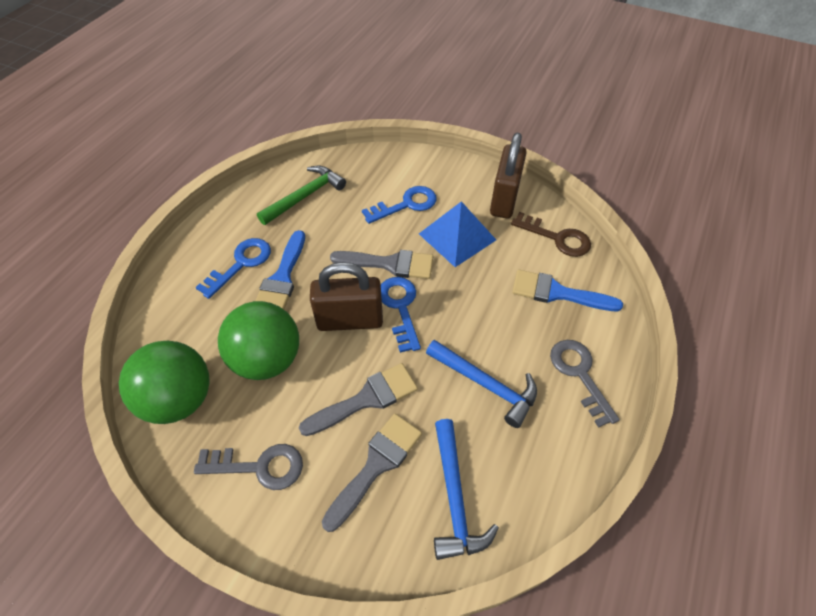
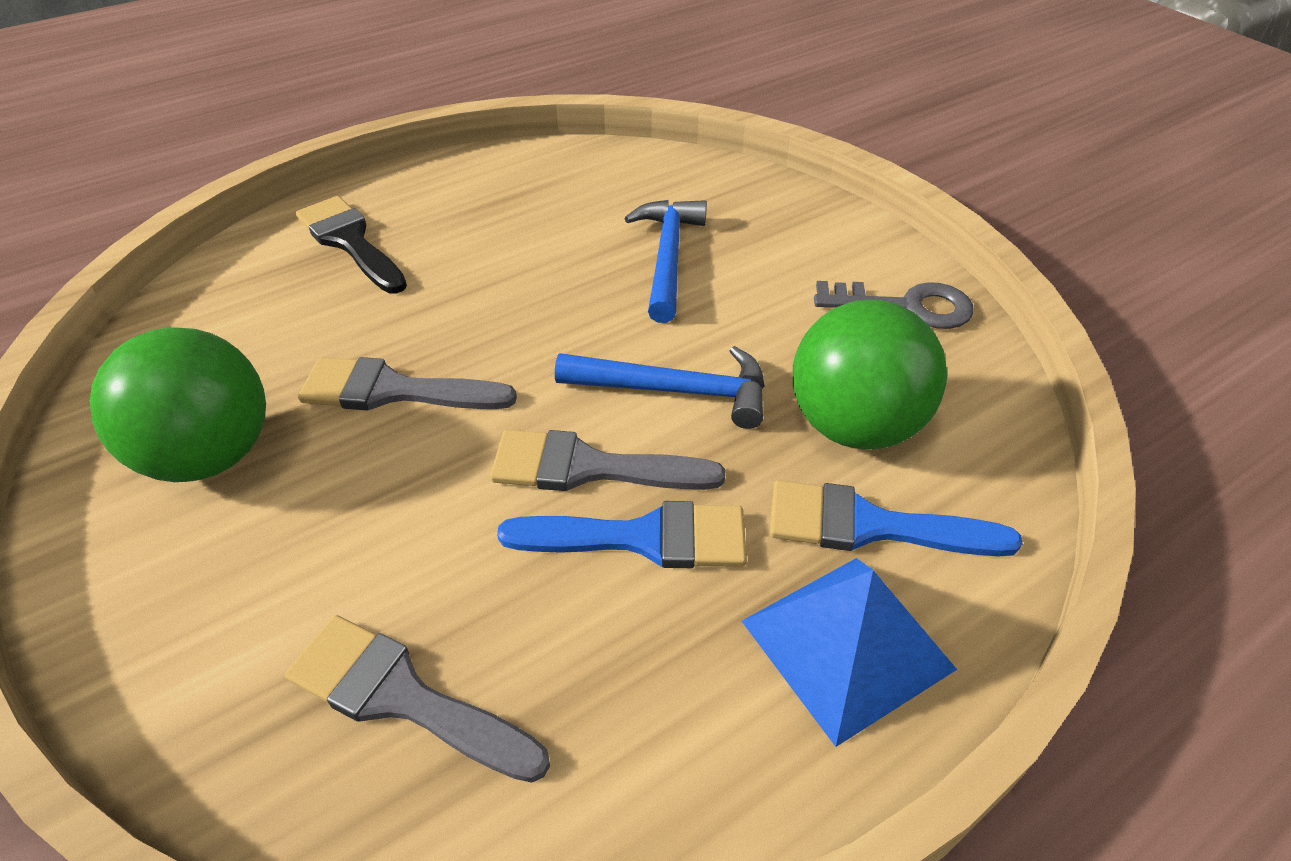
black brush: 0 -> 1
blue key: 3 -> 0
brown key: 1 -> 0
brown padlock: 2 -> 0
green hammer: 1 -> 0
grey key: 2 -> 1

